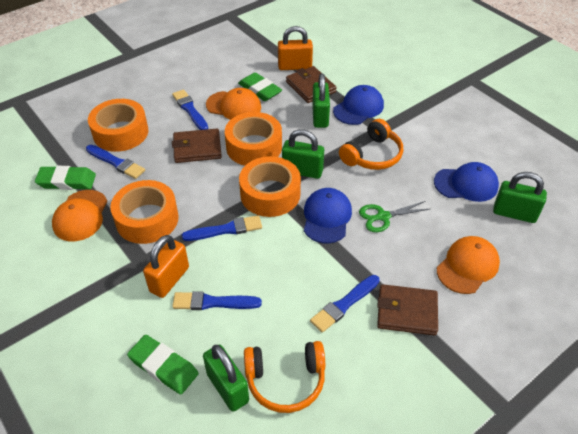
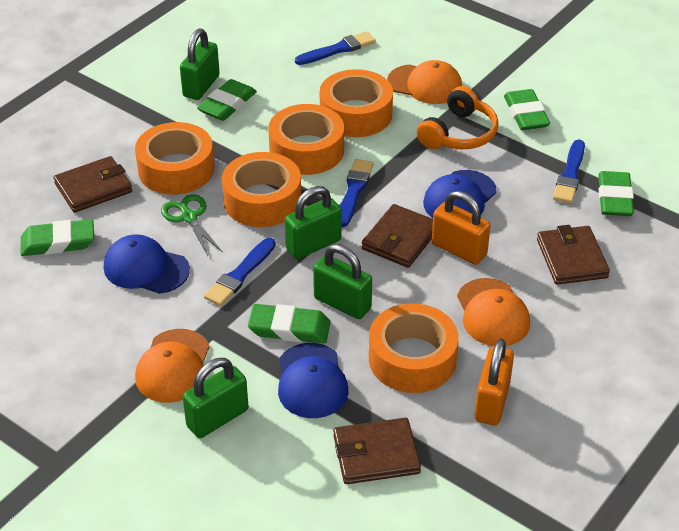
blue brush: 5 -> 4
brown wallet: 3 -> 4
green eraser: 3 -> 5
orange headphones: 2 -> 1
orange tape: 4 -> 5

